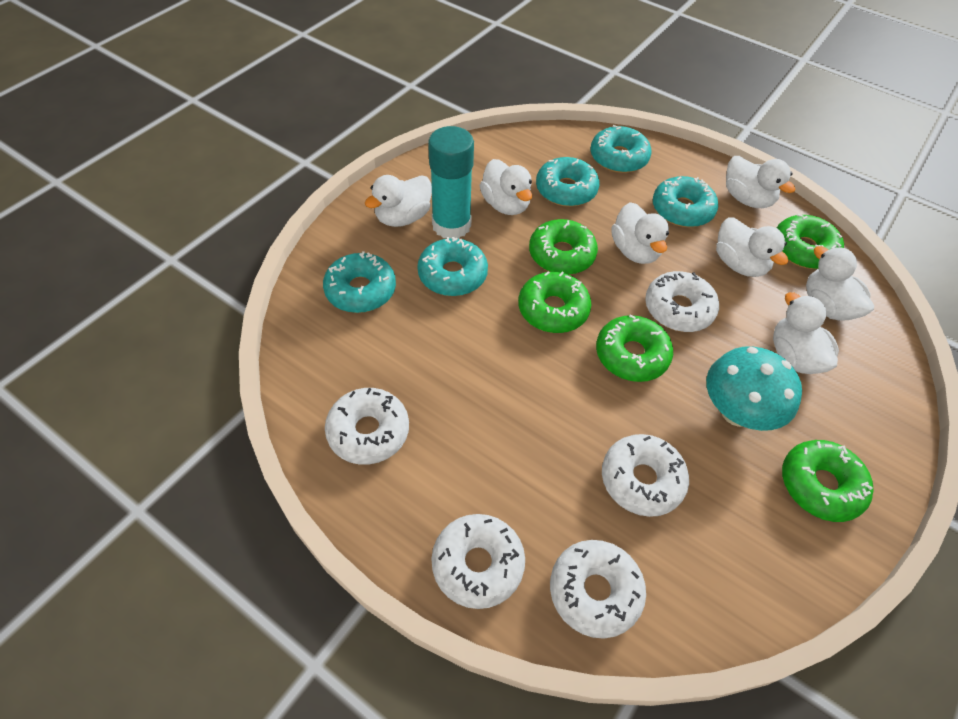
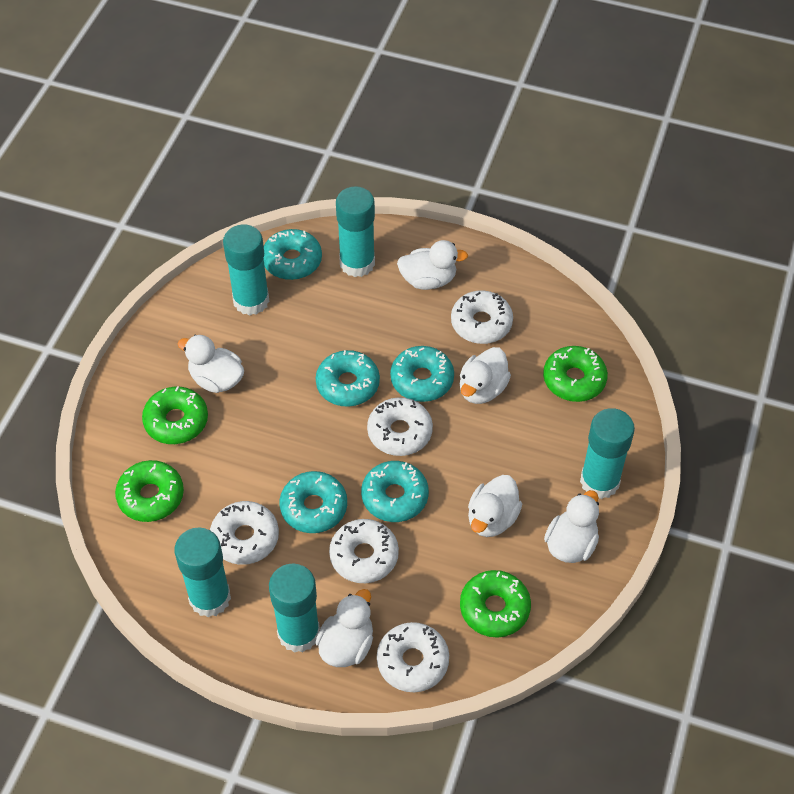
green donut: 5 -> 4
turquoise glue stick: 1 -> 5
turquoise mushroom: 1 -> 0
white duck: 7 -> 6

